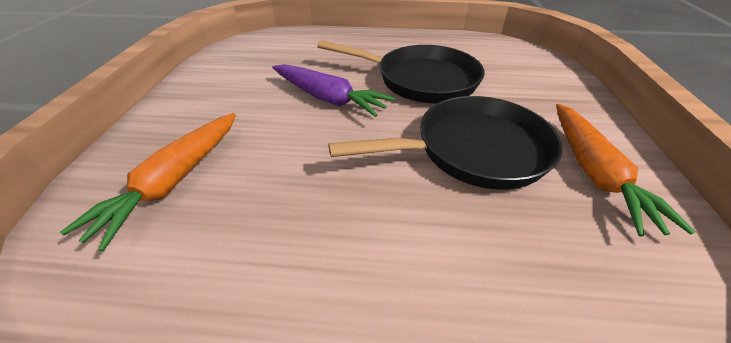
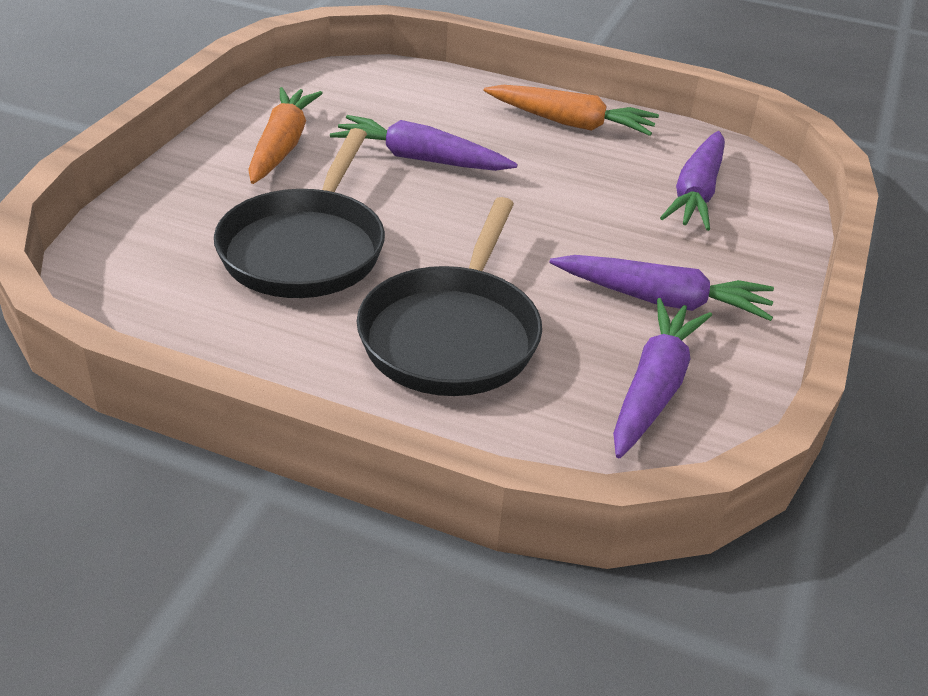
purple carrot: 1 -> 4

